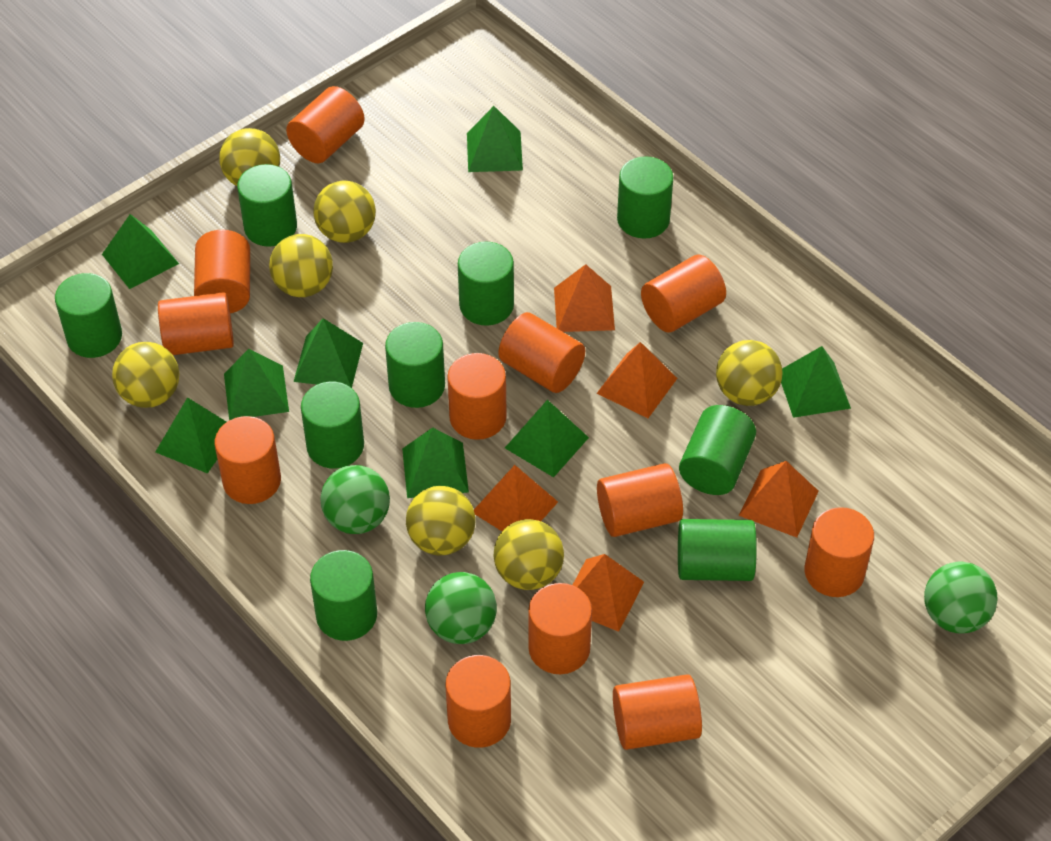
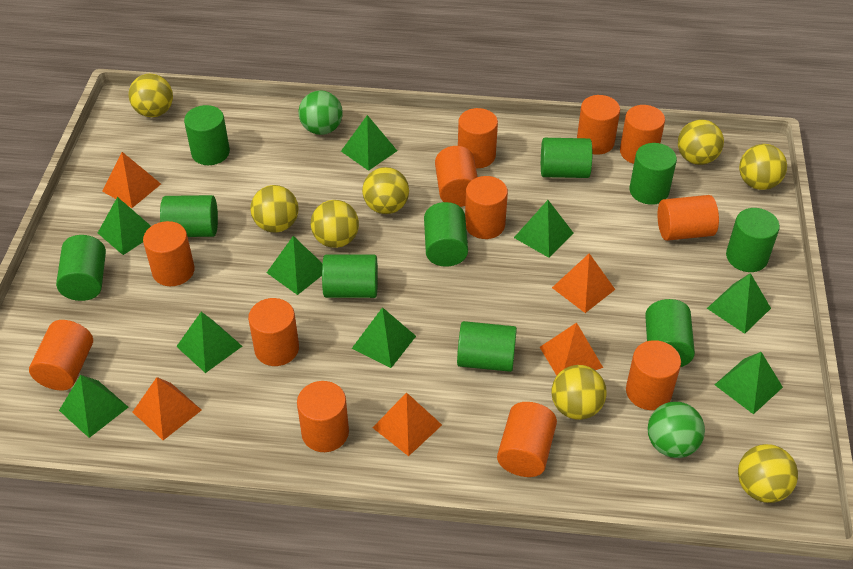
green ball: 3 -> 2
green cylinder: 9 -> 10
green pyramid: 8 -> 9
yellow ball: 7 -> 8

